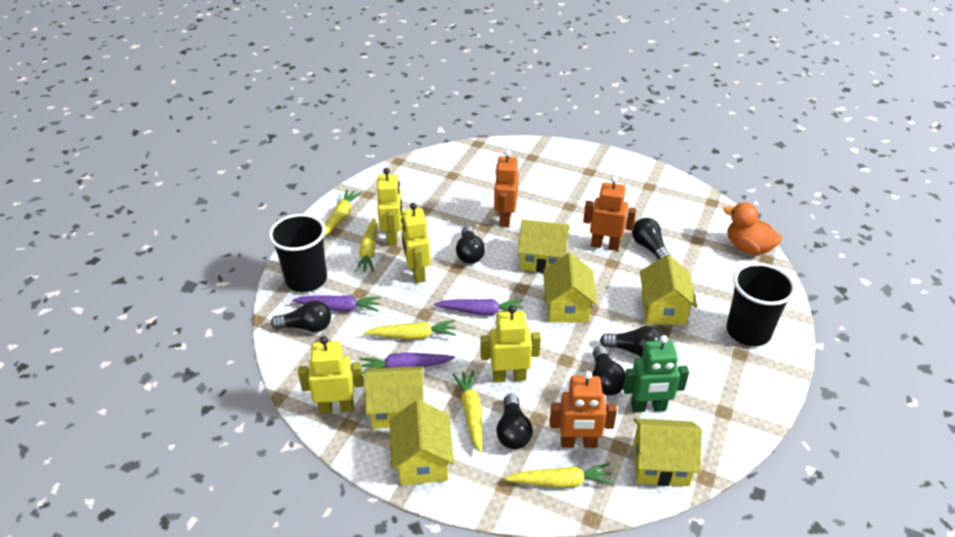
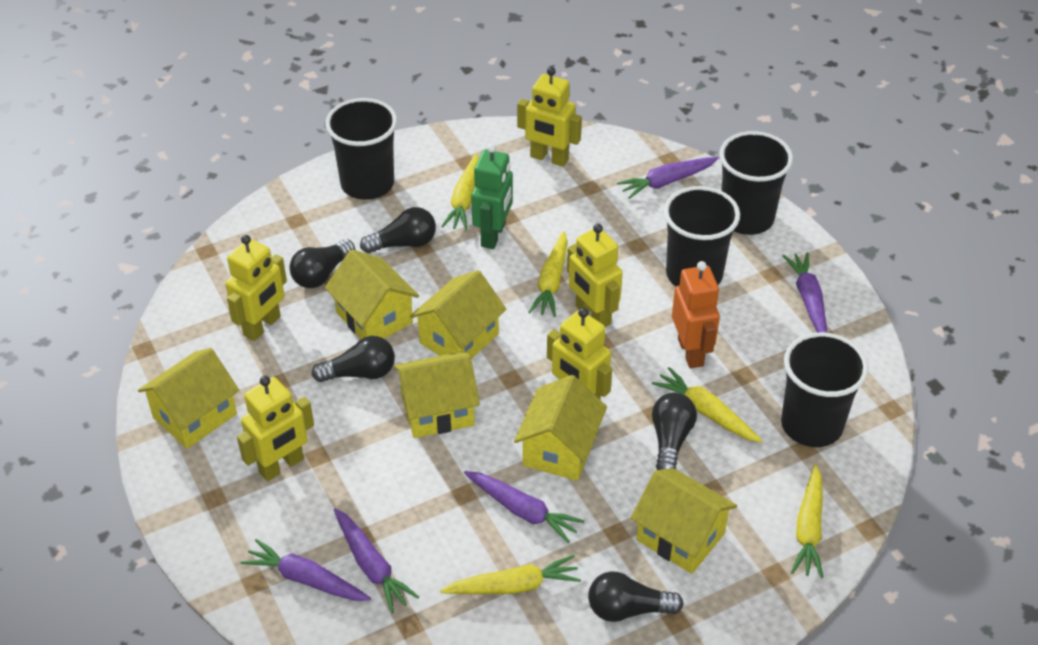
black cup: 2 -> 4
black light bulb: 6 -> 5
orange duck: 1 -> 0
orange robot: 3 -> 1
purple carrot: 3 -> 5
yellow robot: 4 -> 5

